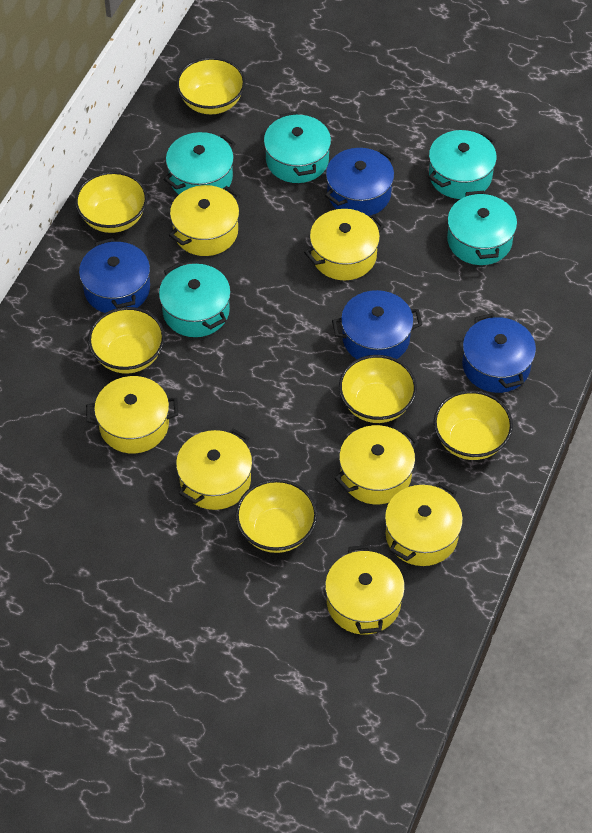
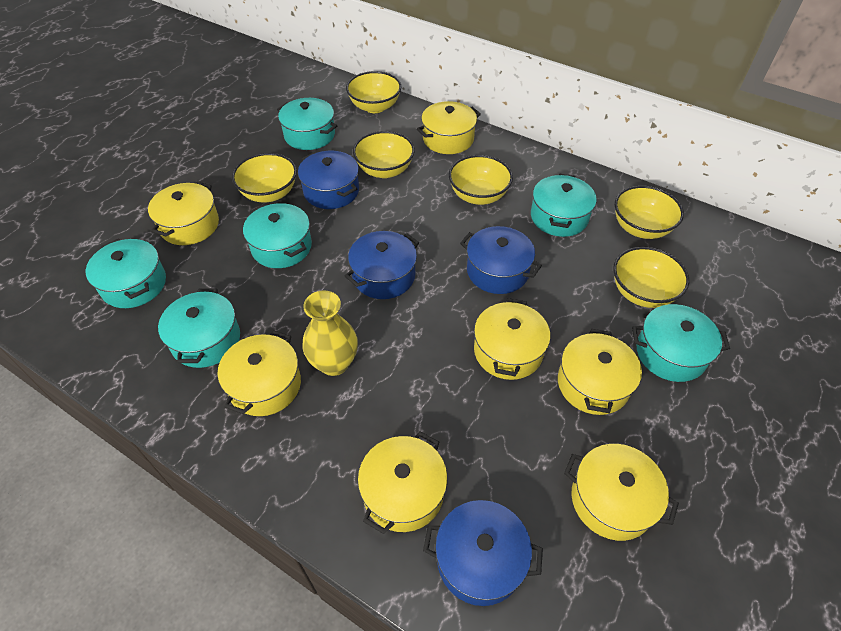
turquoise pot: 5 -> 6
yellow vase: 0 -> 1

